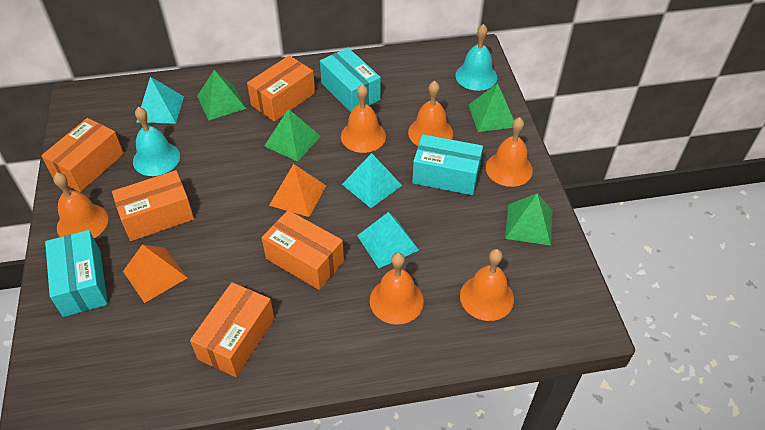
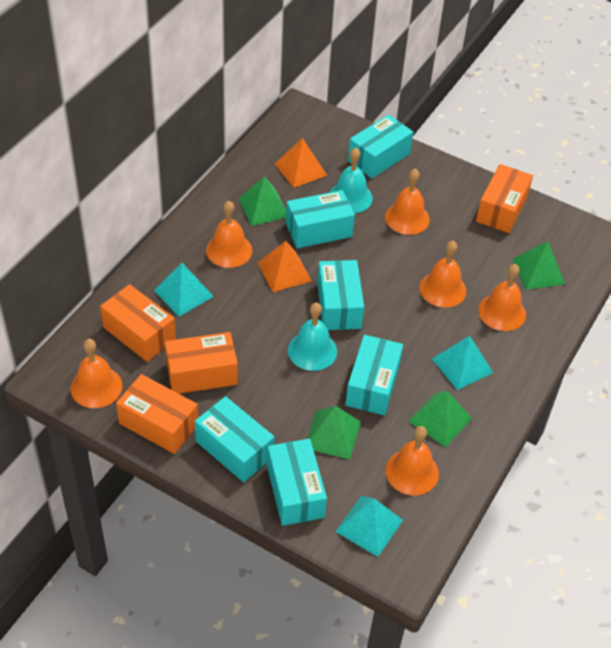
orange box: 5 -> 4
turquoise box: 3 -> 6

